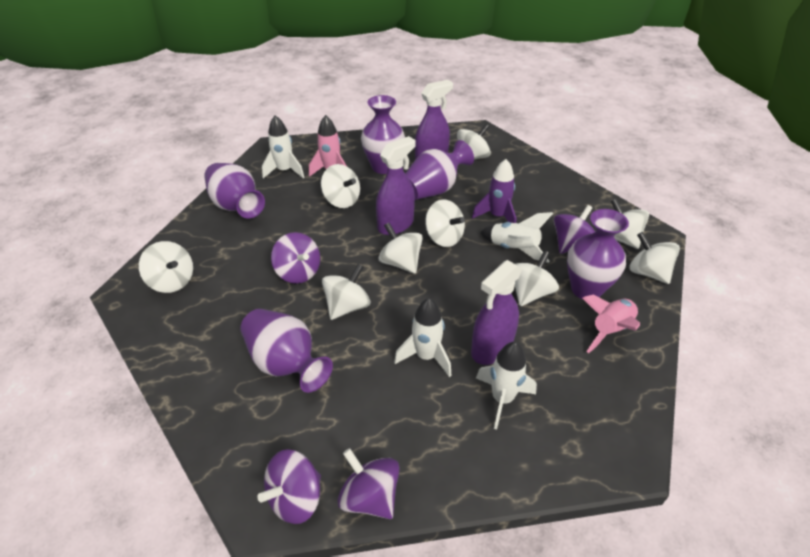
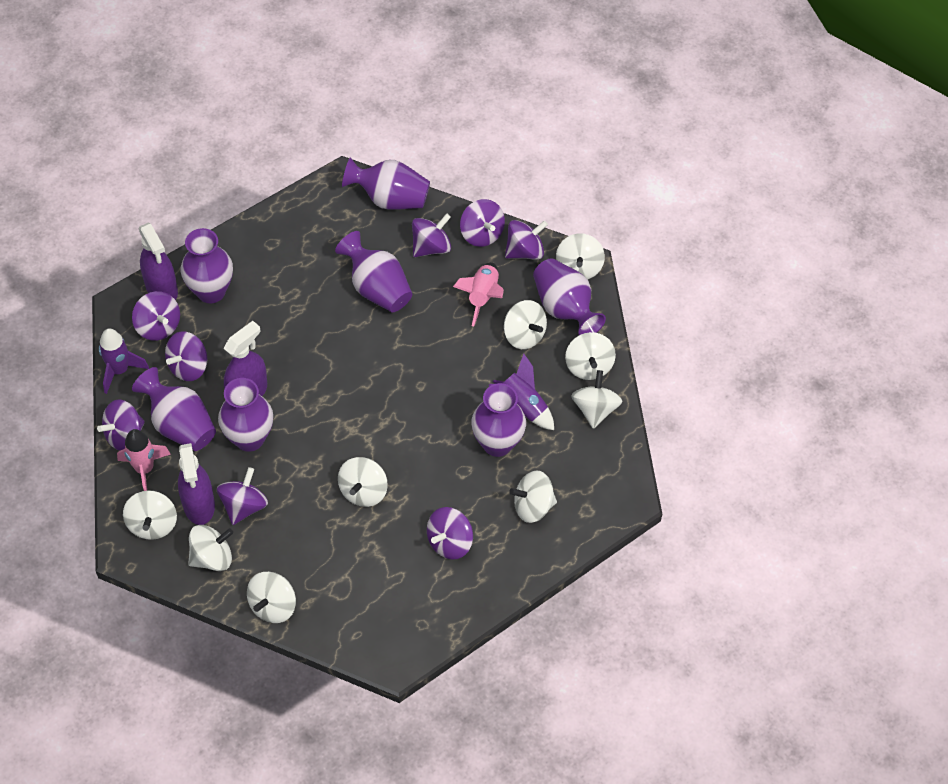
purple rocket: 1 -> 2
purple spinning top: 4 -> 8
purple vase: 5 -> 7
white rocket: 4 -> 0

